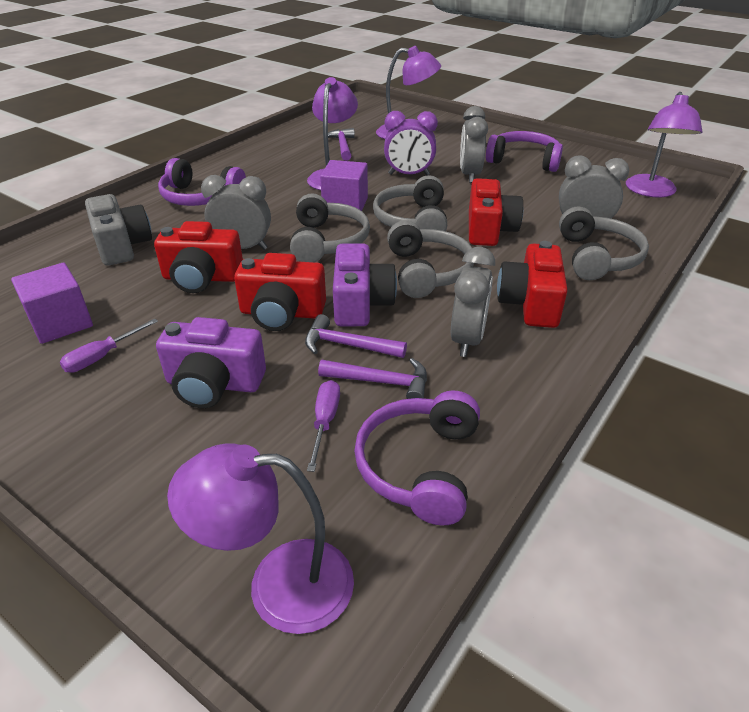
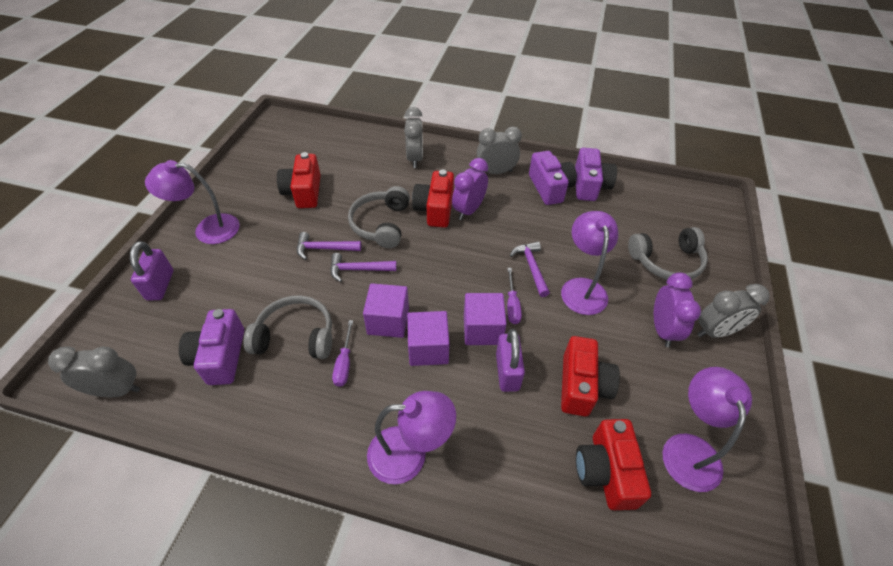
grey camera: 1 -> 0
grey headphones: 4 -> 3
purple camera: 2 -> 3
purple clock: 1 -> 2
purple cube: 2 -> 3
purple headphones: 3 -> 0
purple padlock: 0 -> 2

